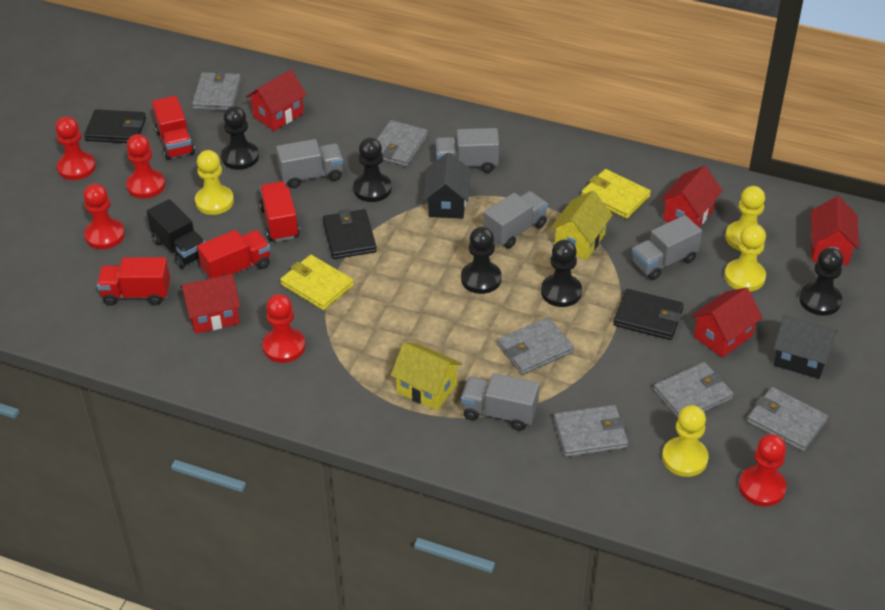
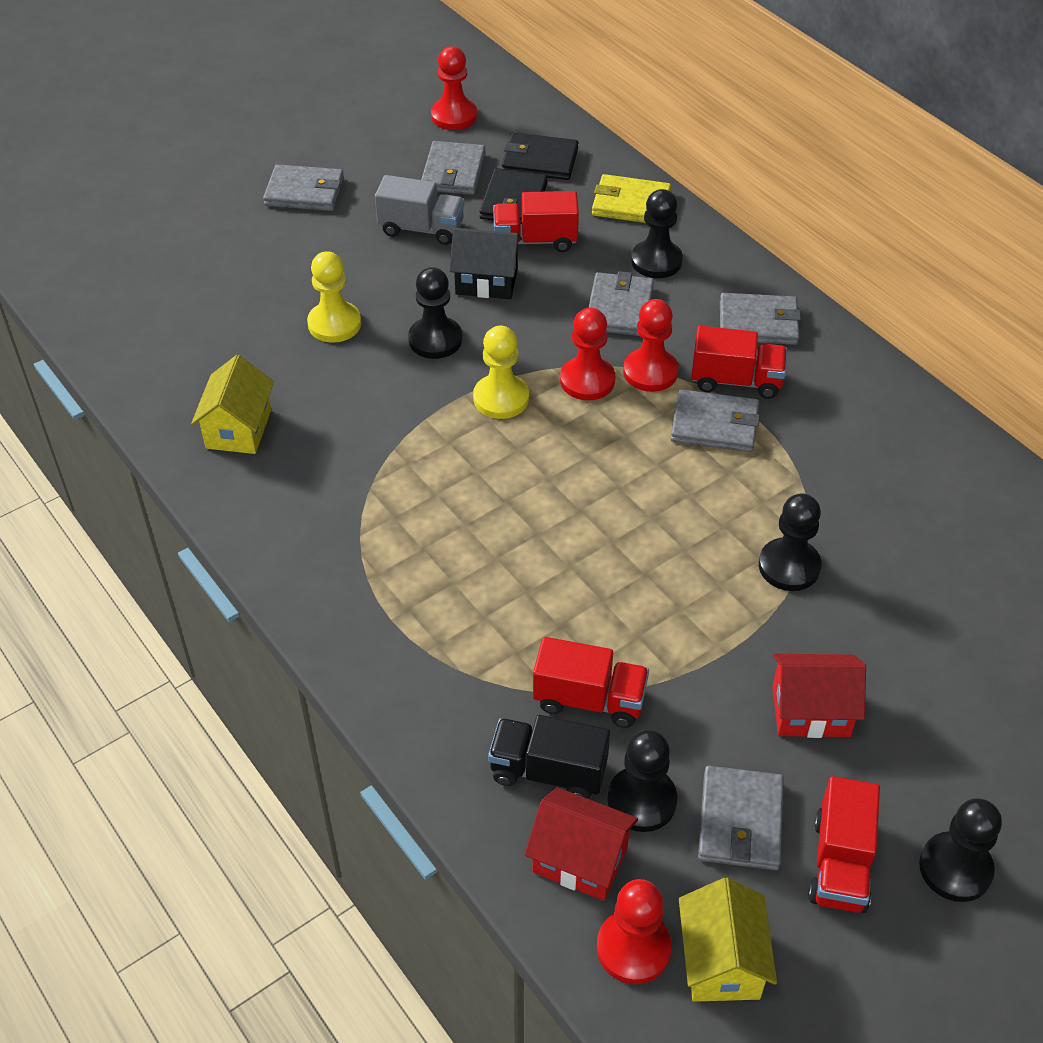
black house: 2 -> 1
black wallet: 3 -> 2
grey truck: 5 -> 1
red house: 5 -> 2
red pawn: 5 -> 4
yellow pawn: 4 -> 2
yellow wallet: 2 -> 1

